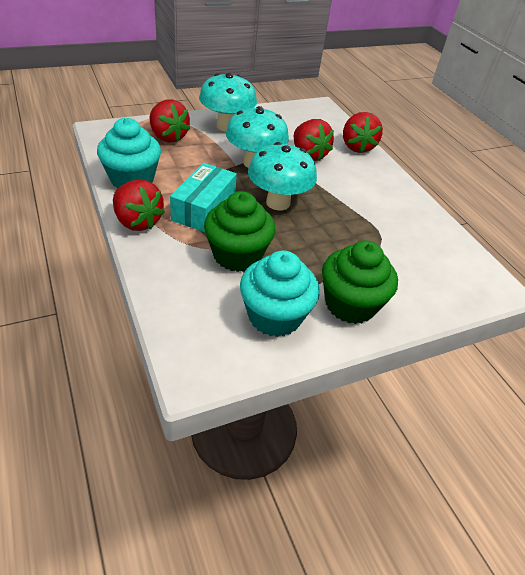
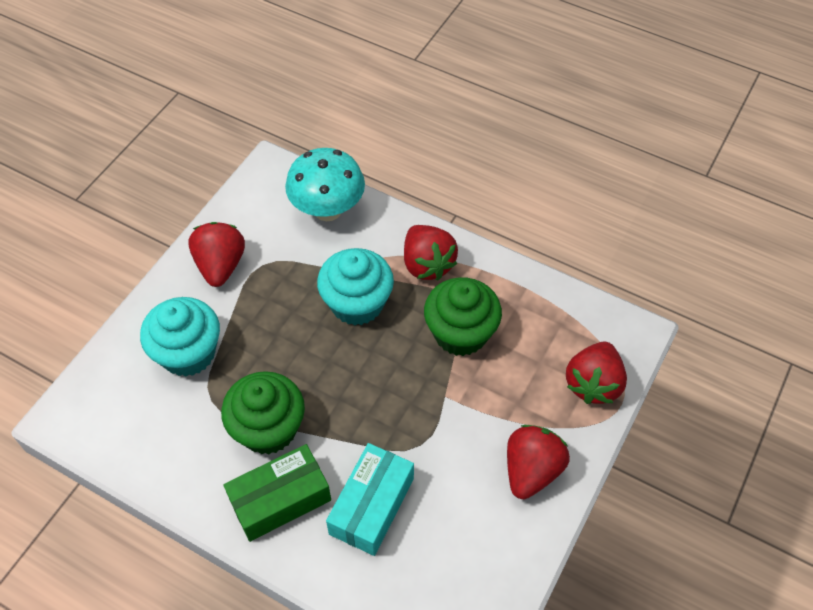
green box: 0 -> 1
turquoise mushroom: 3 -> 1

